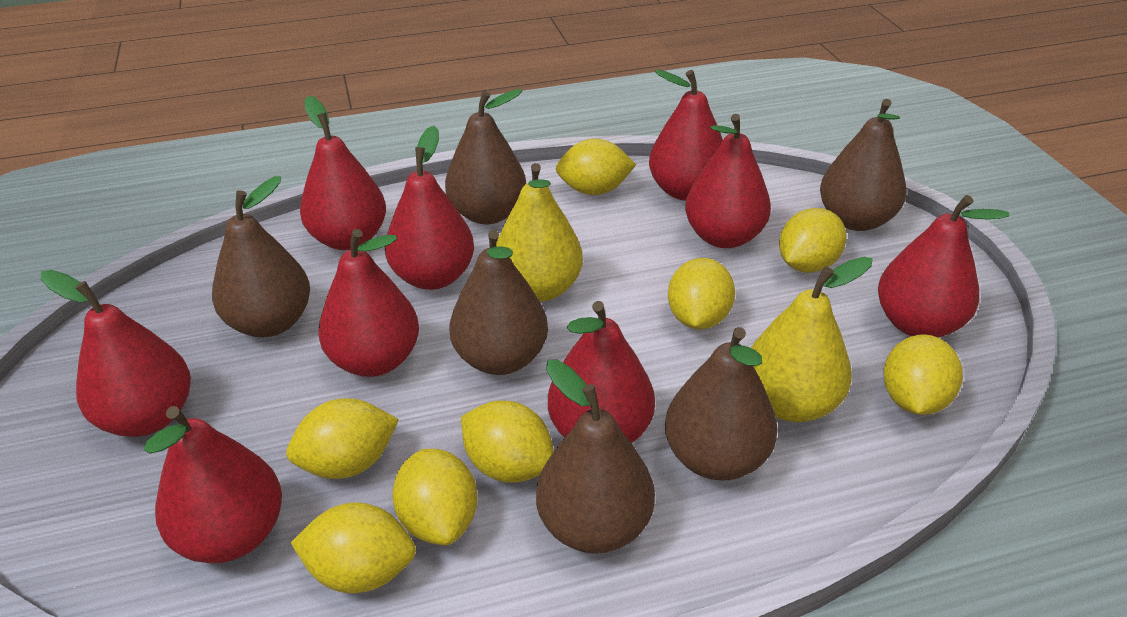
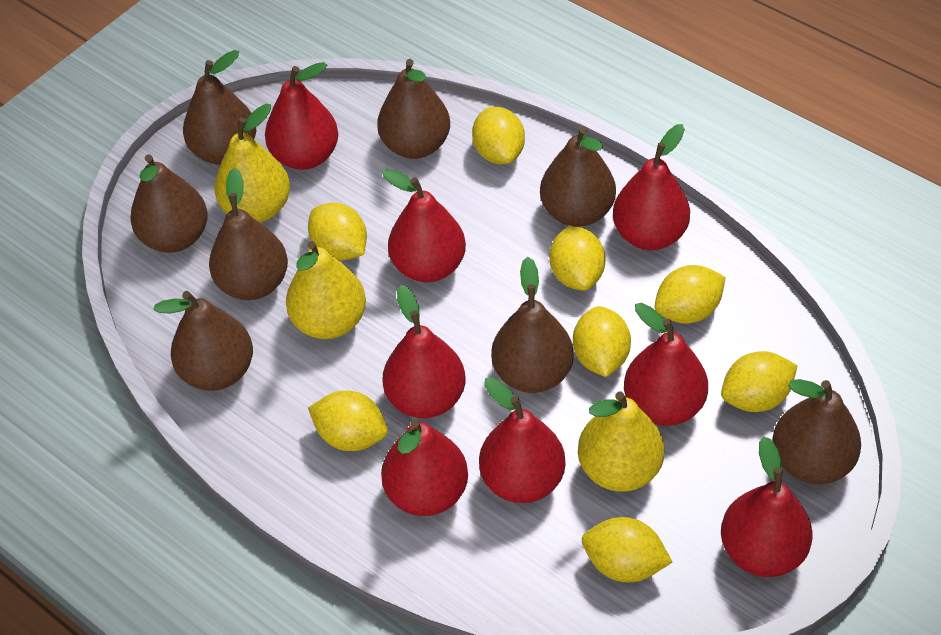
brown pear: 6 -> 8
red pear: 9 -> 8
yellow pear: 2 -> 3

